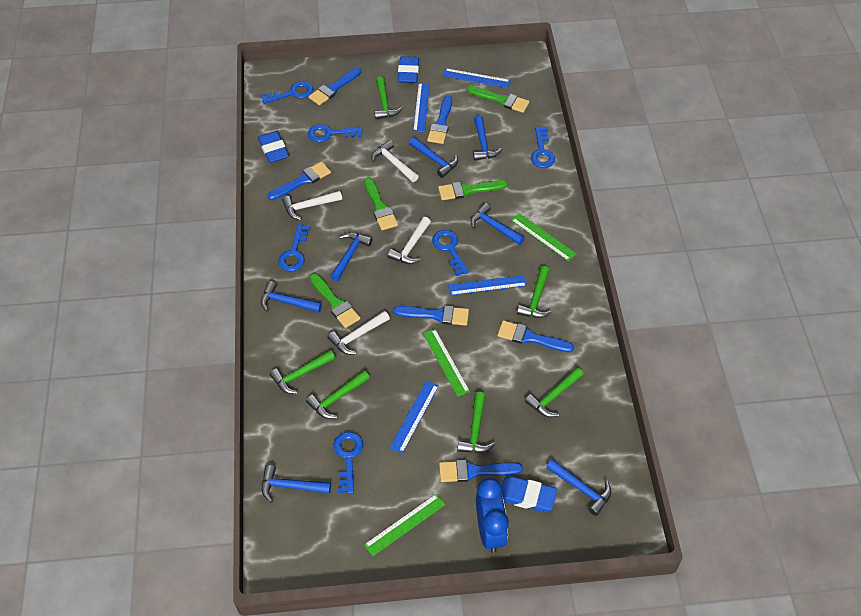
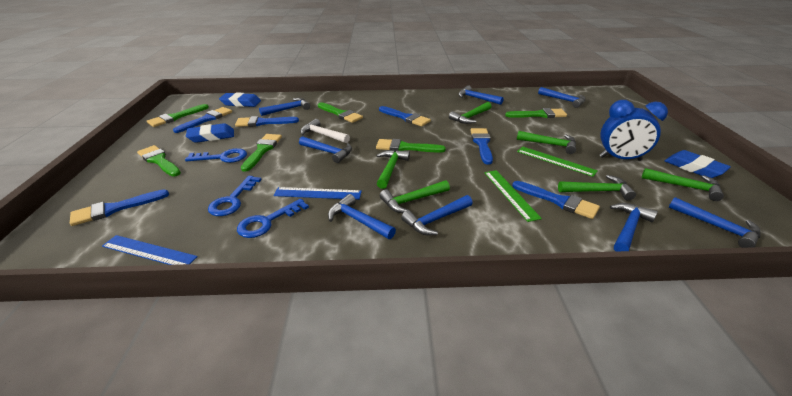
blue hammer: 7 -> 8
blue key: 6 -> 3
blue ruler: 4 -> 2
green brush: 4 -> 6
green ruler: 3 -> 2
white hammer: 4 -> 1

